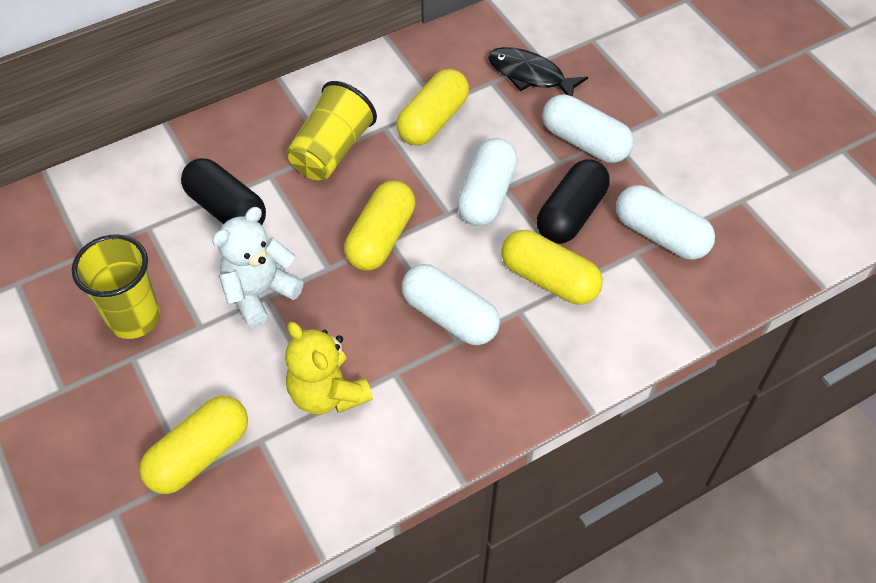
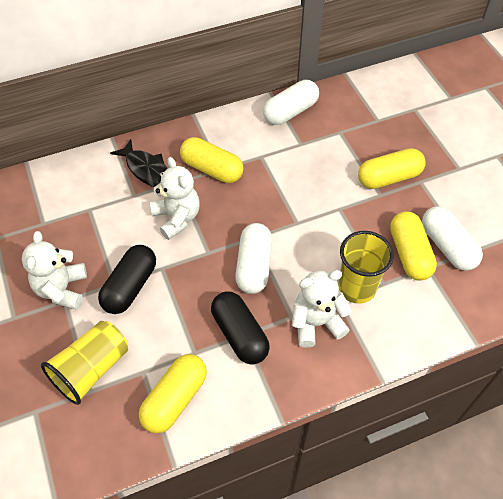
white capsule: 4 -> 3
white teddy bear: 1 -> 3
yellow teddy bear: 1 -> 0

